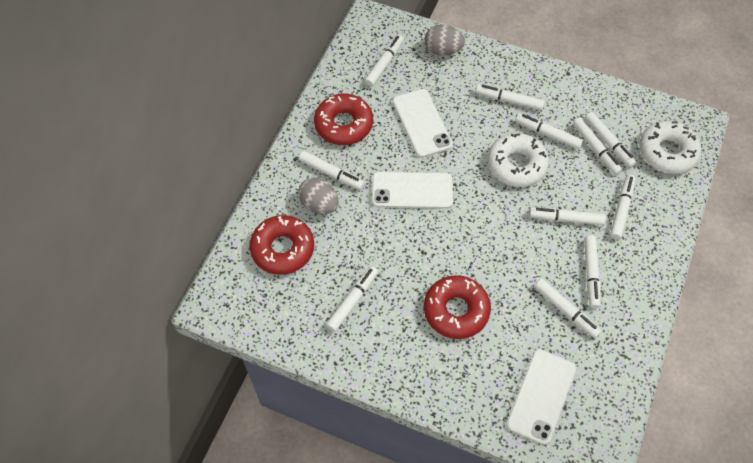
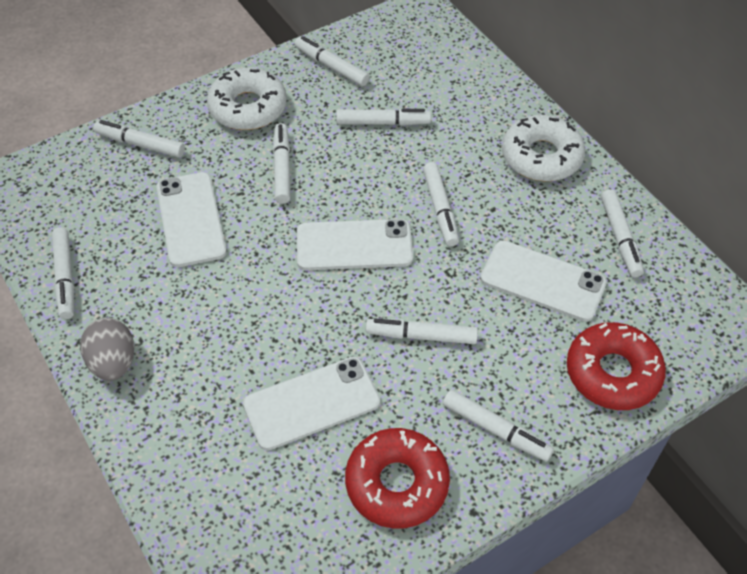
grey egg: 2 -> 1
red donut: 3 -> 2
white marker: 11 -> 9
white phone: 3 -> 4

